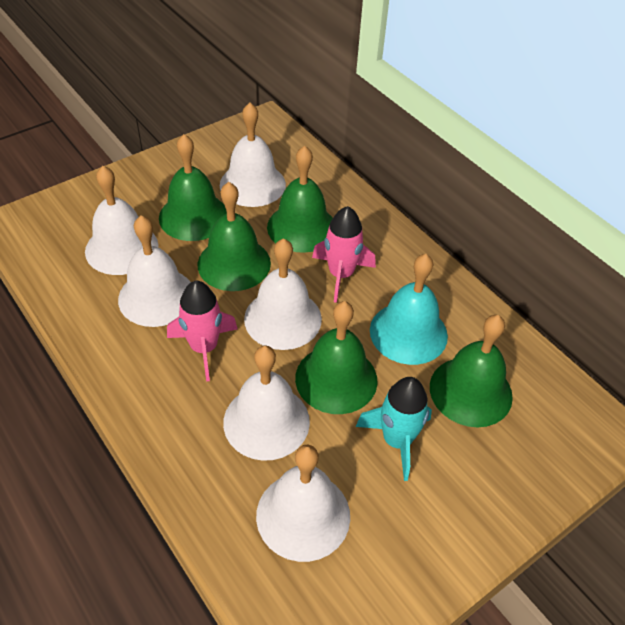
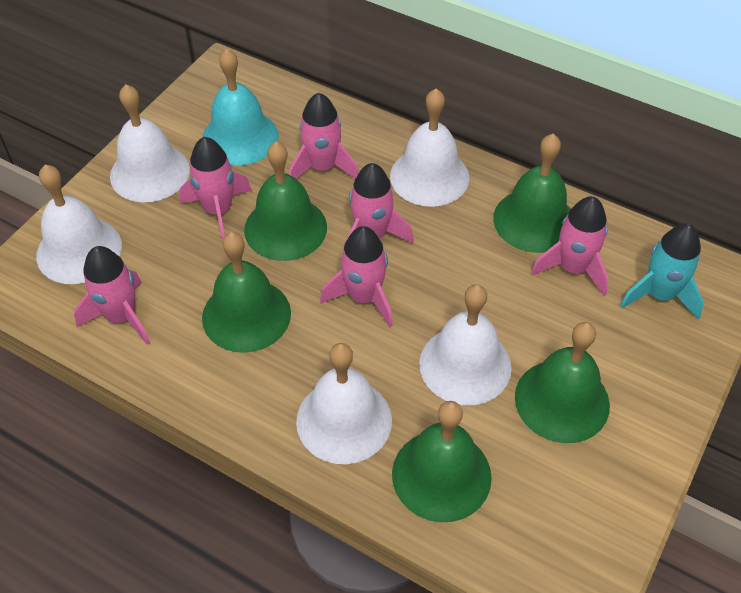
pink rocket: 2 -> 6
white bell: 6 -> 5

